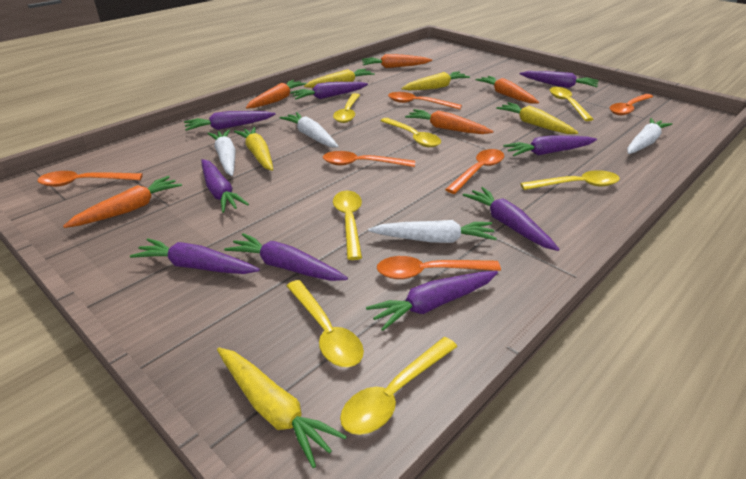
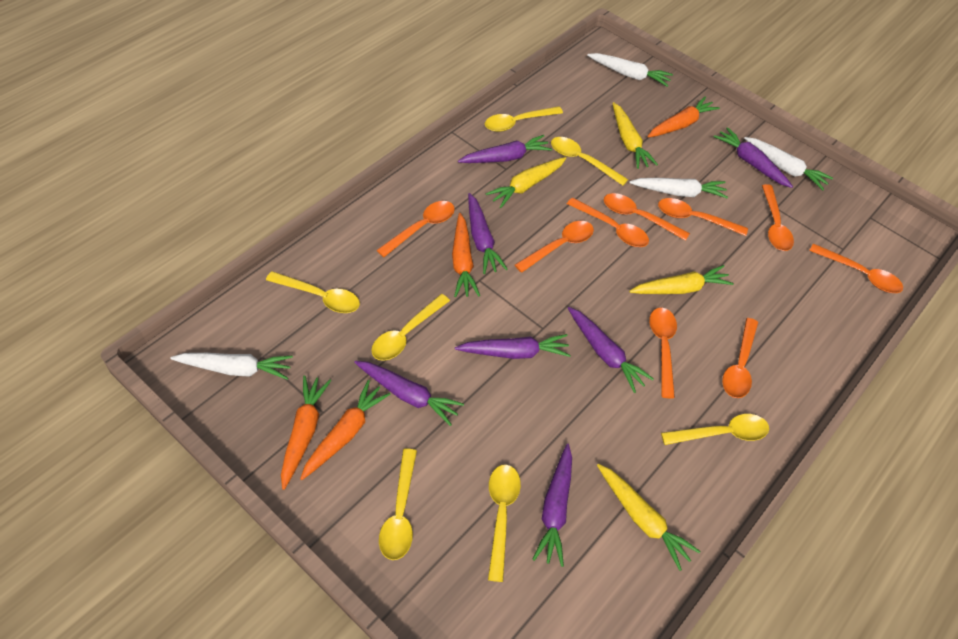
orange carrot: 5 -> 4
orange spoon: 6 -> 9
purple carrot: 9 -> 7
yellow carrot: 5 -> 4

